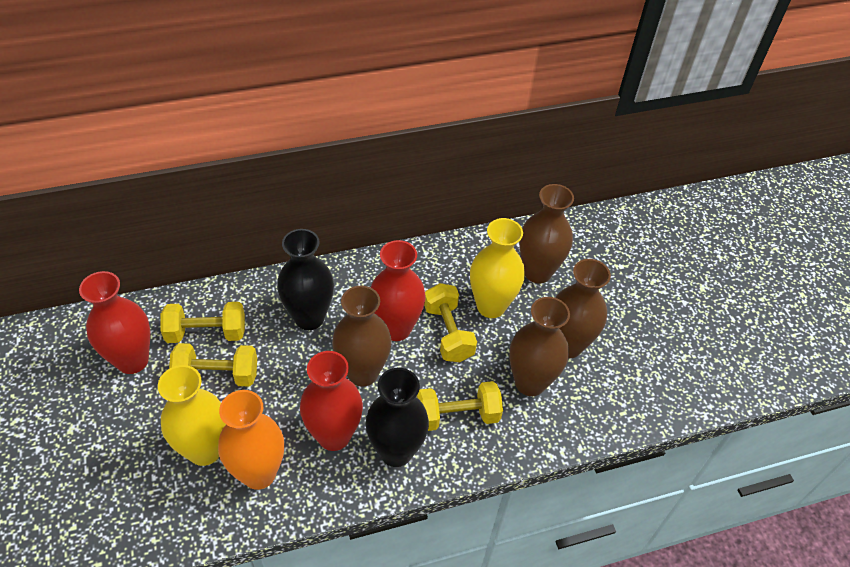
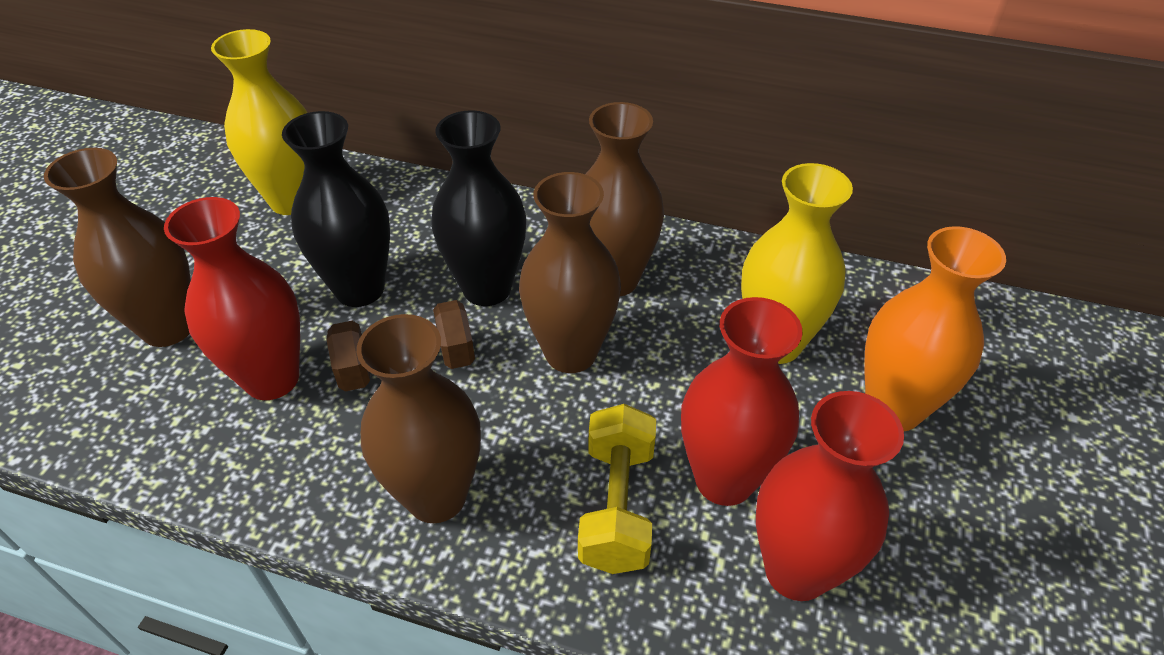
brown dumbbell: 0 -> 1
yellow dumbbell: 4 -> 1

